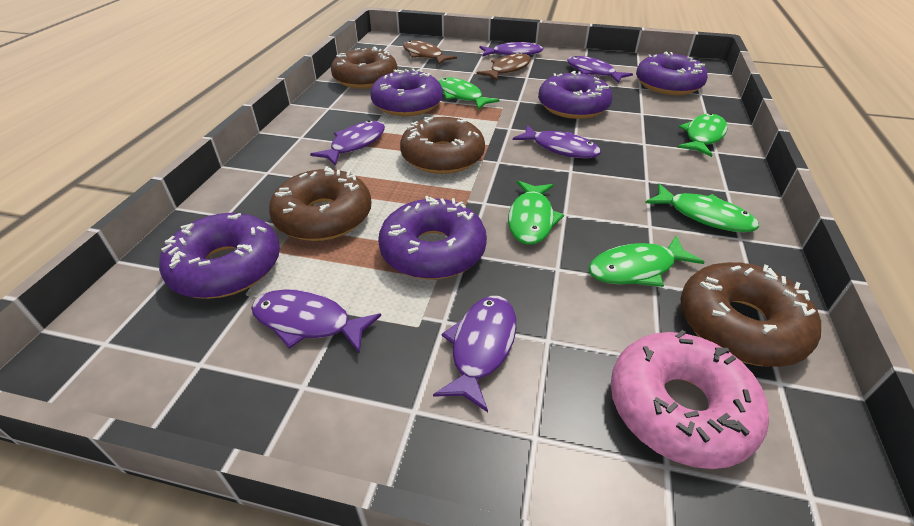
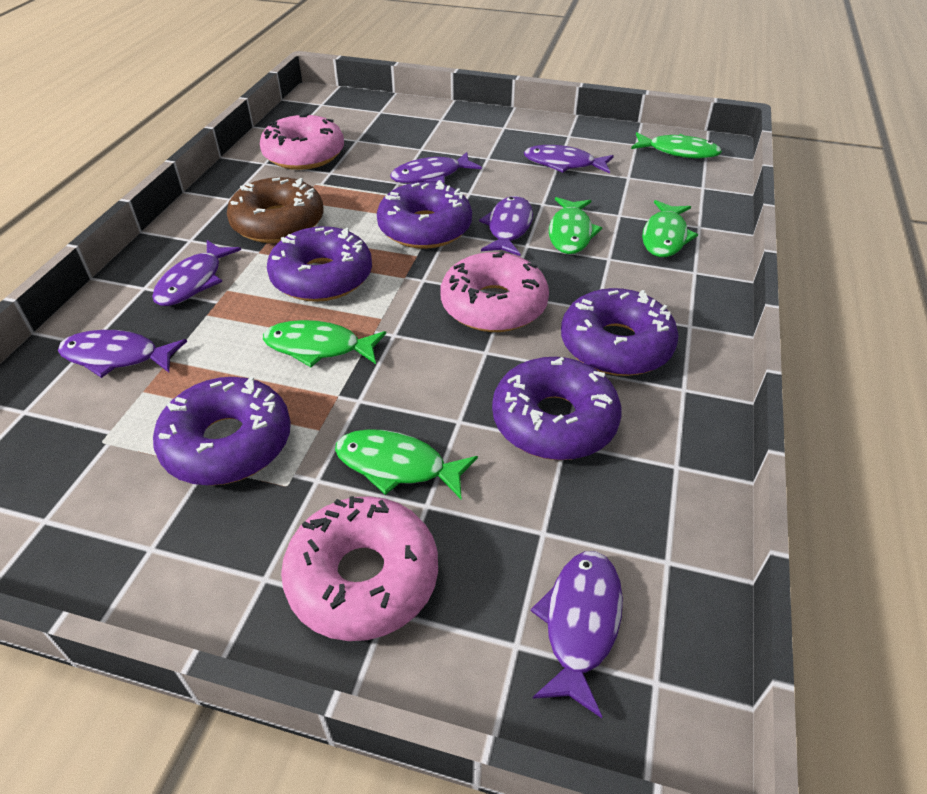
brown donut: 4 -> 1
brown fish: 2 -> 0
pink donut: 1 -> 3

